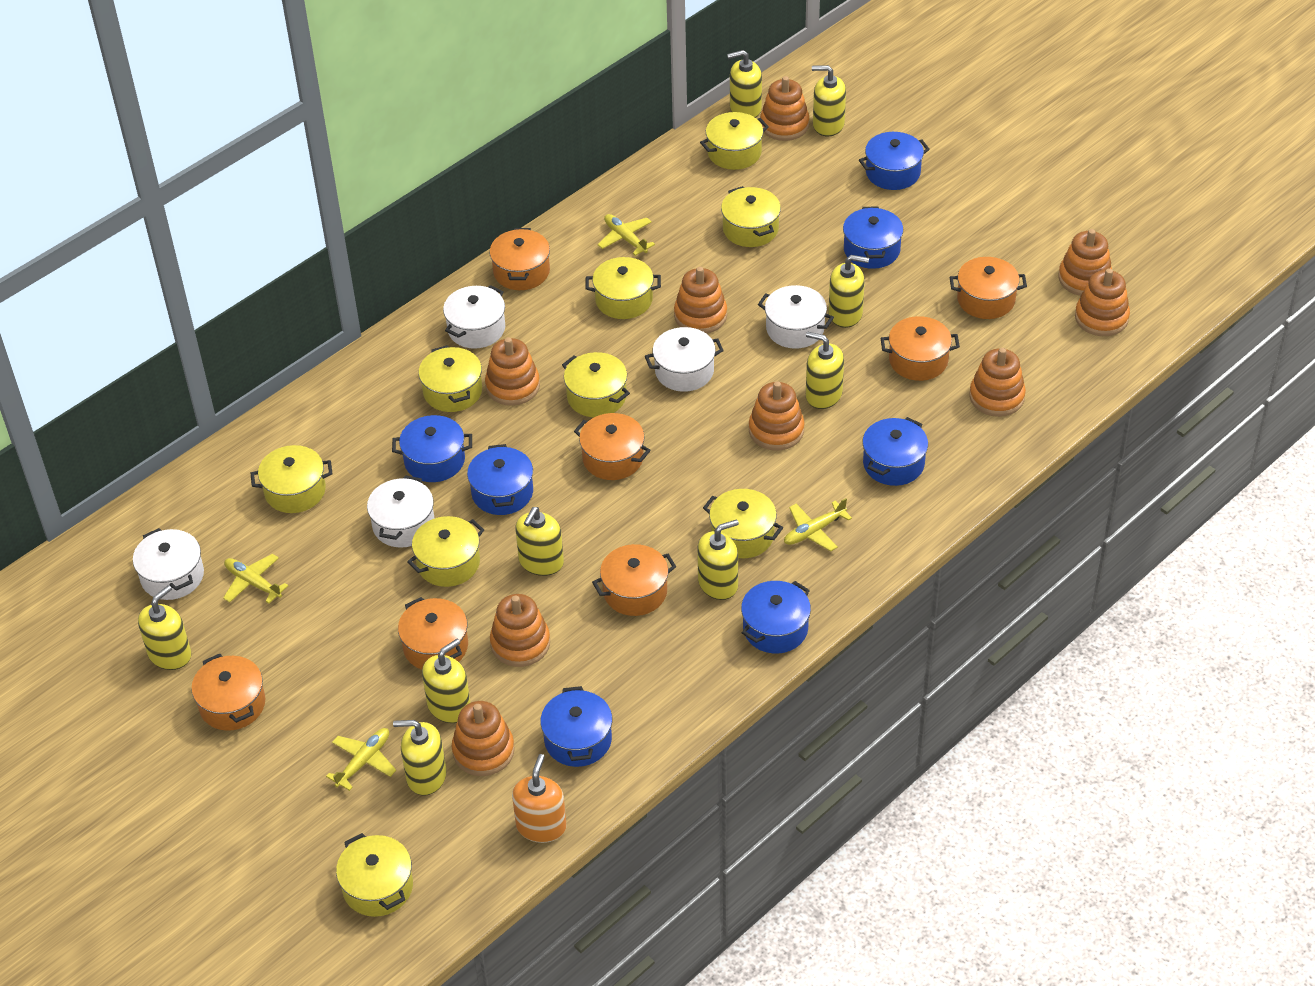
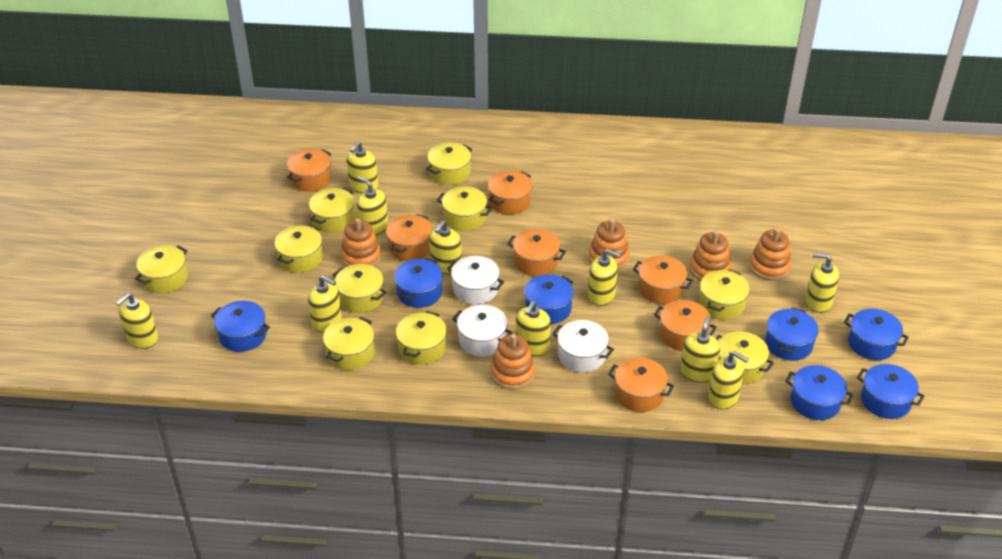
orange soap dispenser: 1 -> 0
orange stacking toy: 9 -> 5
white pot: 5 -> 3
yellow plane: 4 -> 0
yellow pot: 9 -> 10
yellow soap dispenser: 9 -> 10

